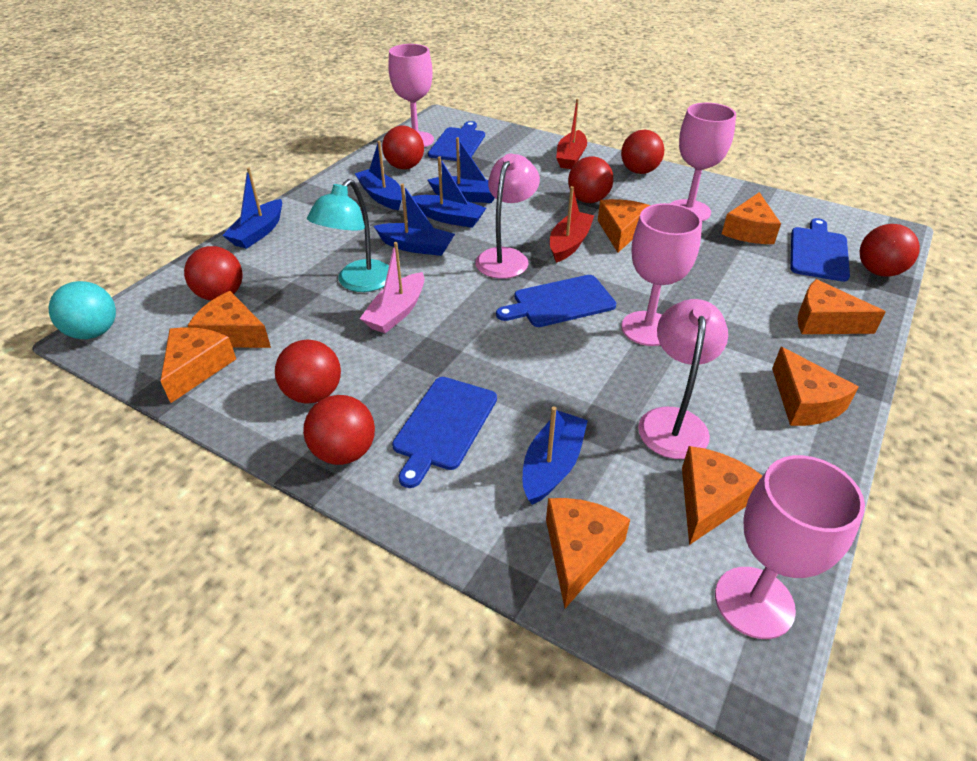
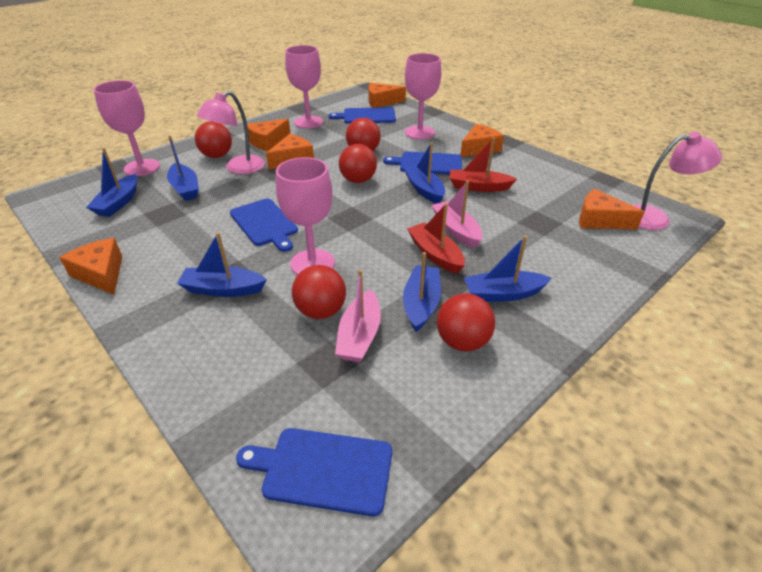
orange cheese: 8 -> 6
pink boat: 1 -> 2
red ball: 7 -> 5
turquoise ball: 1 -> 0
turquoise lamp: 1 -> 0

